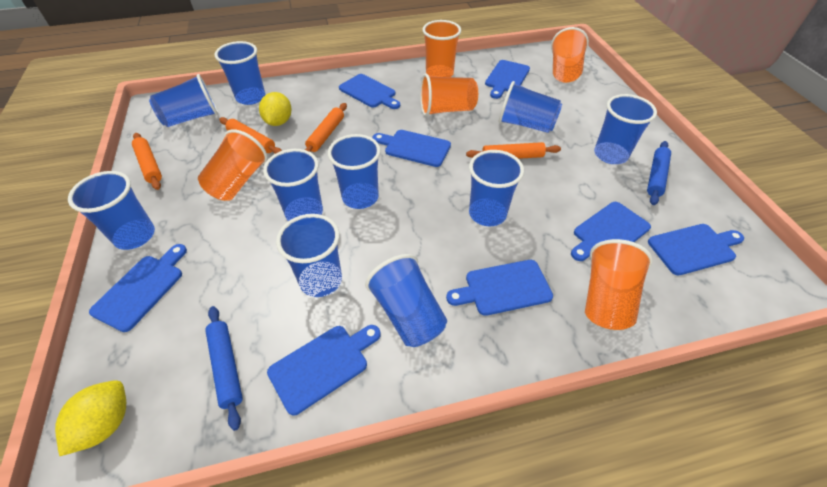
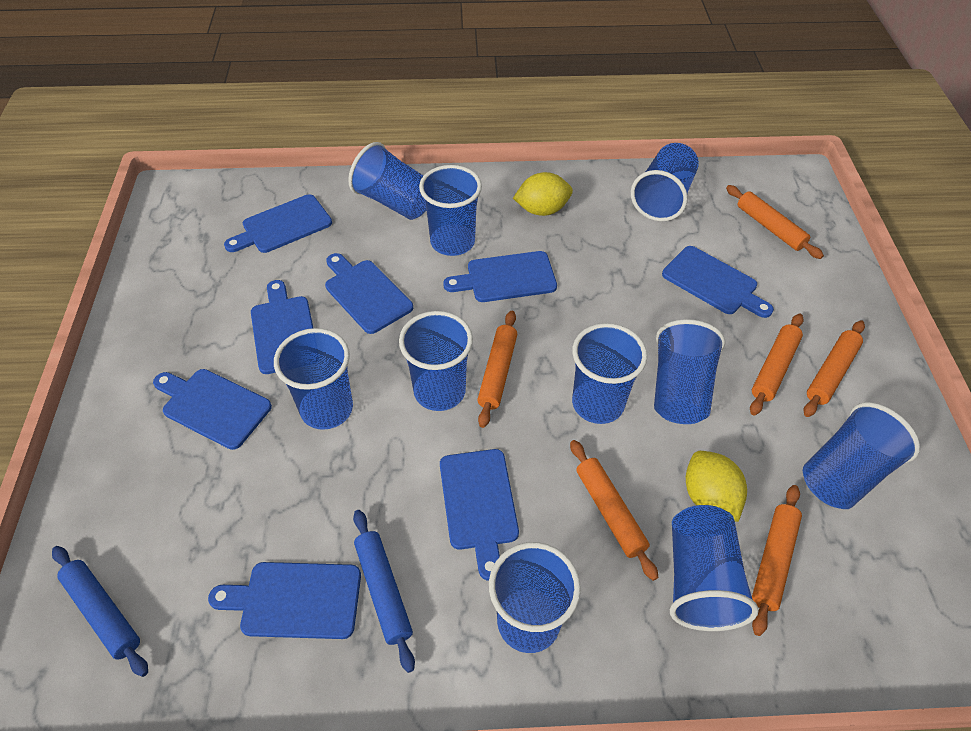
orange cup: 5 -> 0
orange rolling pin: 4 -> 6

